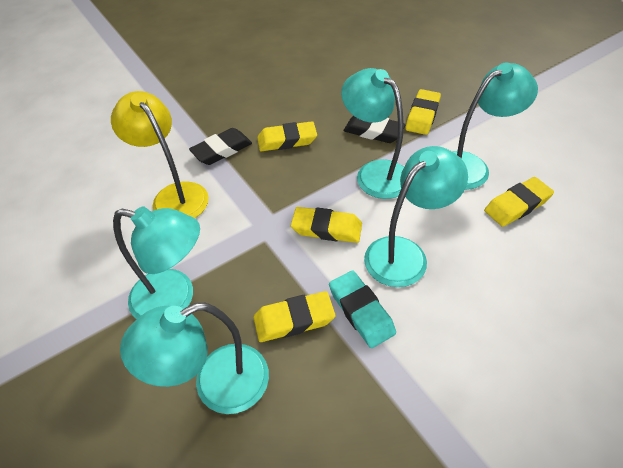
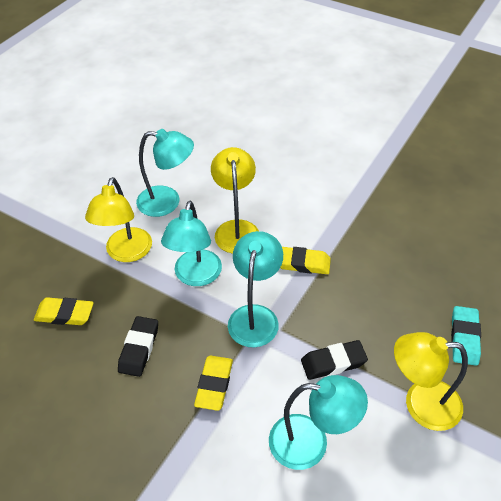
turquoise lamp: 5 -> 4
yellow eraser: 5 -> 3
yellow lamp: 1 -> 3

